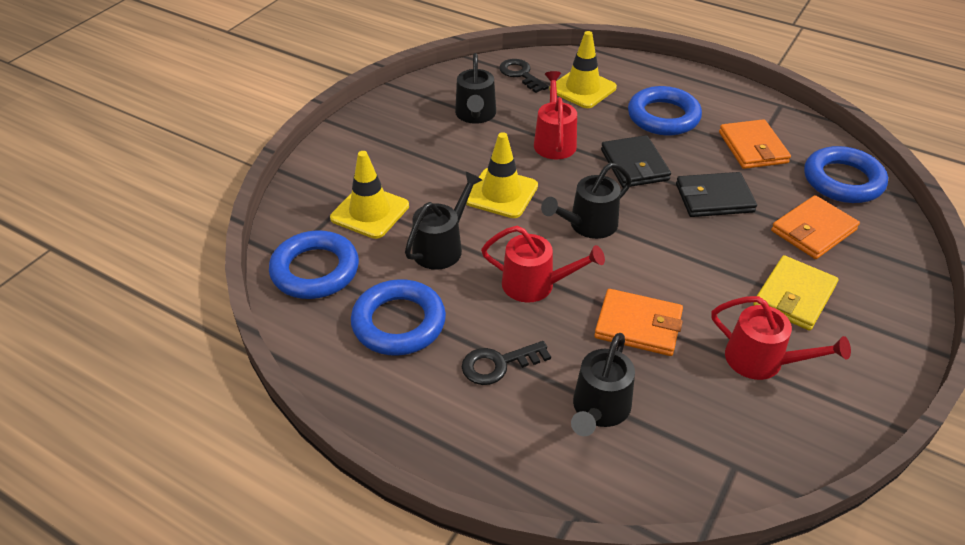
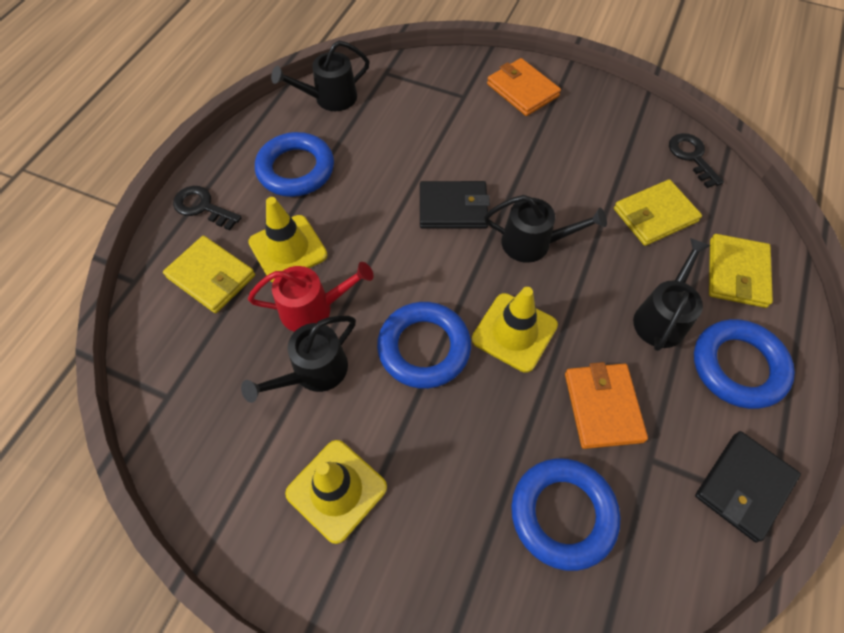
orange wallet: 3 -> 2
red watering can: 3 -> 1
yellow wallet: 1 -> 3

